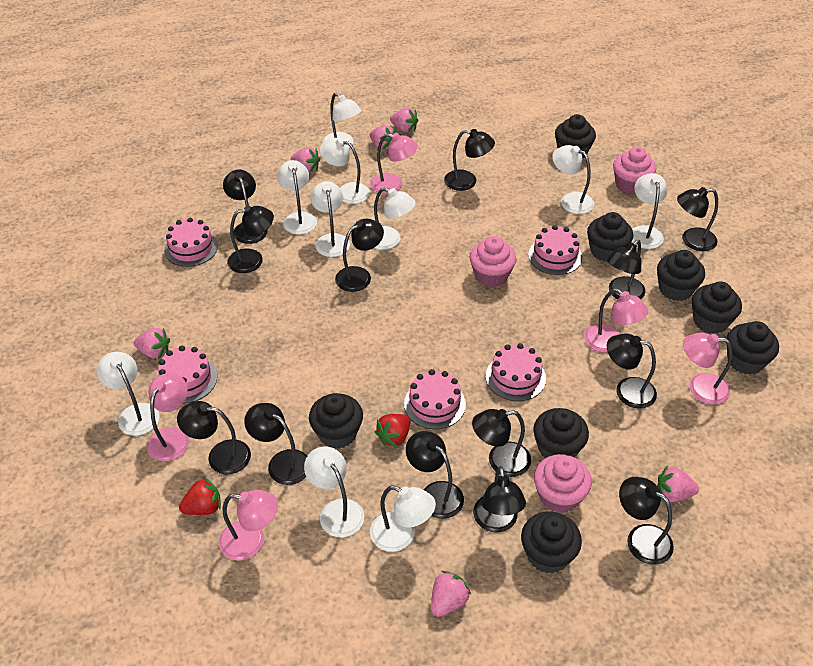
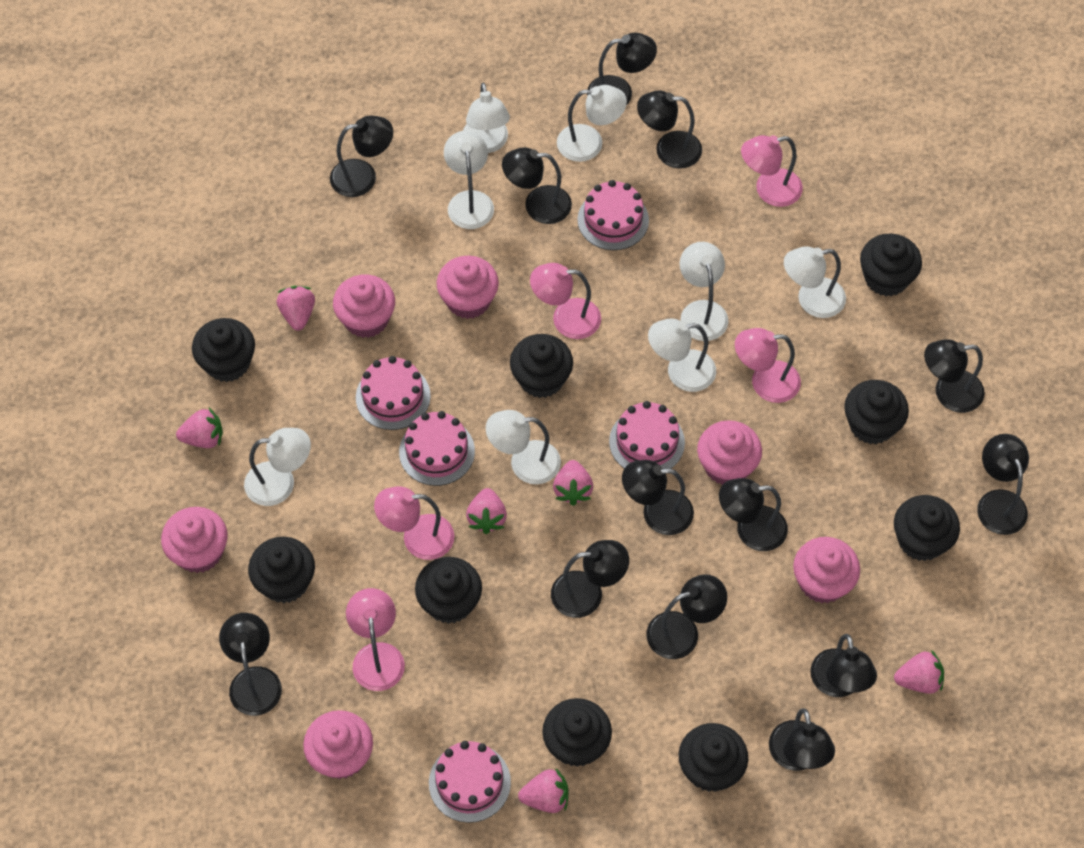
black cupcake: 8 -> 9
pink cupcake: 3 -> 6
red strawberry: 2 -> 0
white lamp: 10 -> 8

